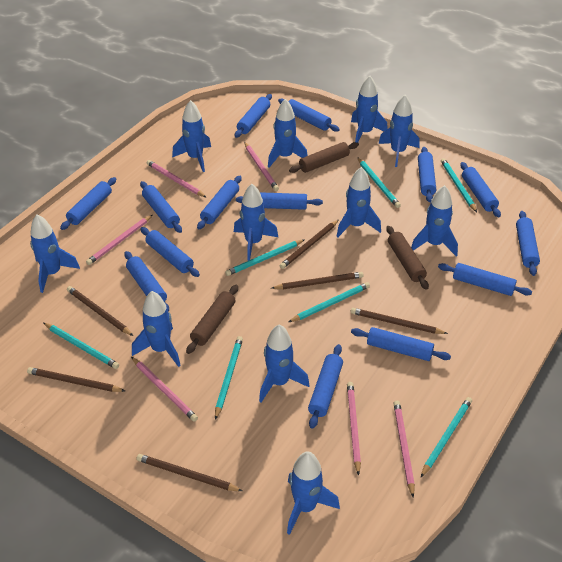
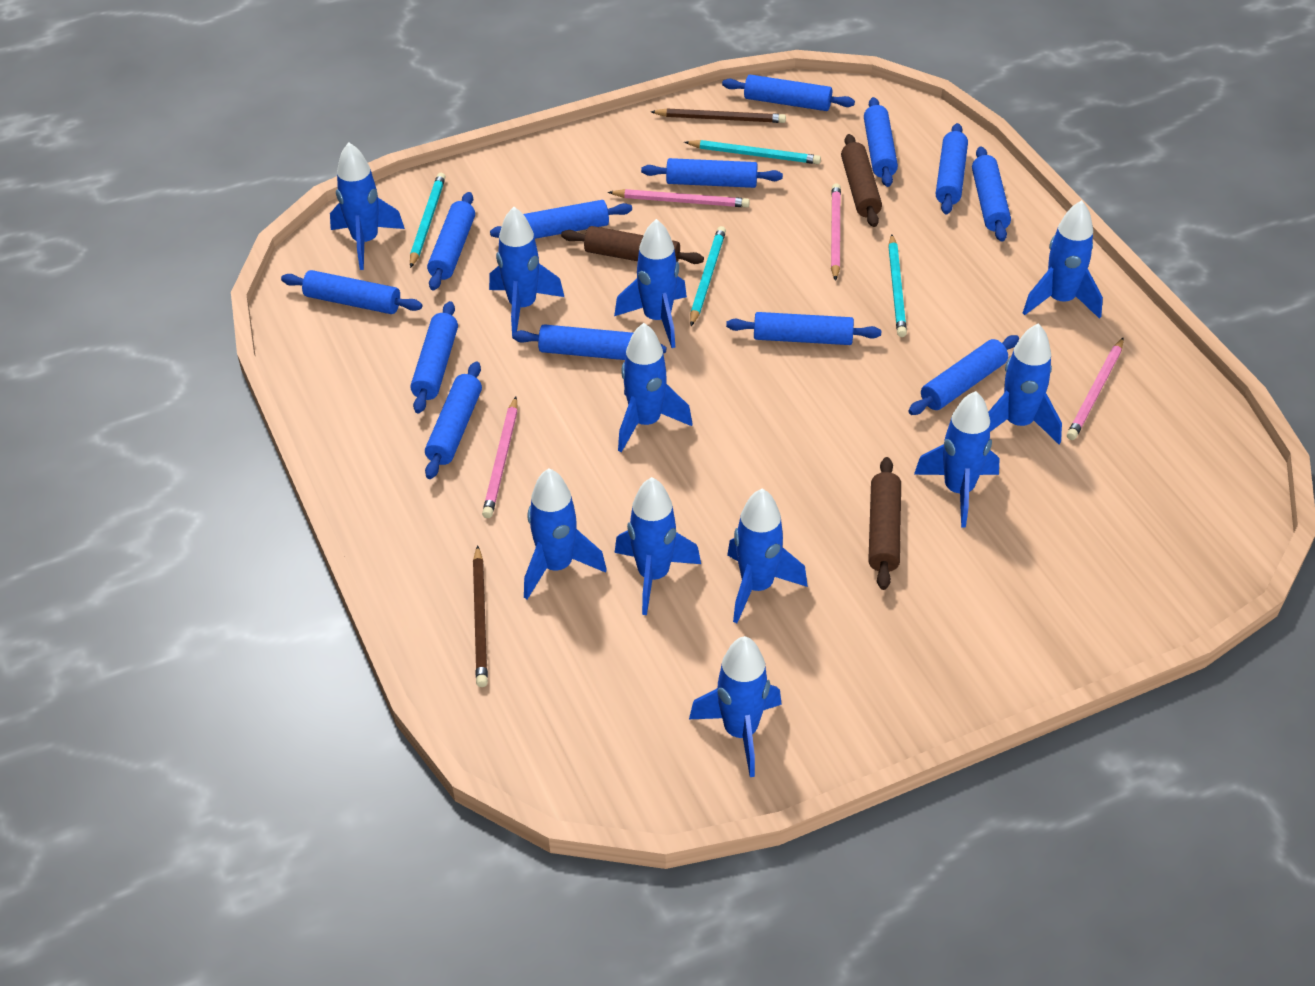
blue rolling pin: 14 -> 13
brown pencil: 6 -> 2
pink pencil: 6 -> 4
turquoise pencil: 7 -> 4

